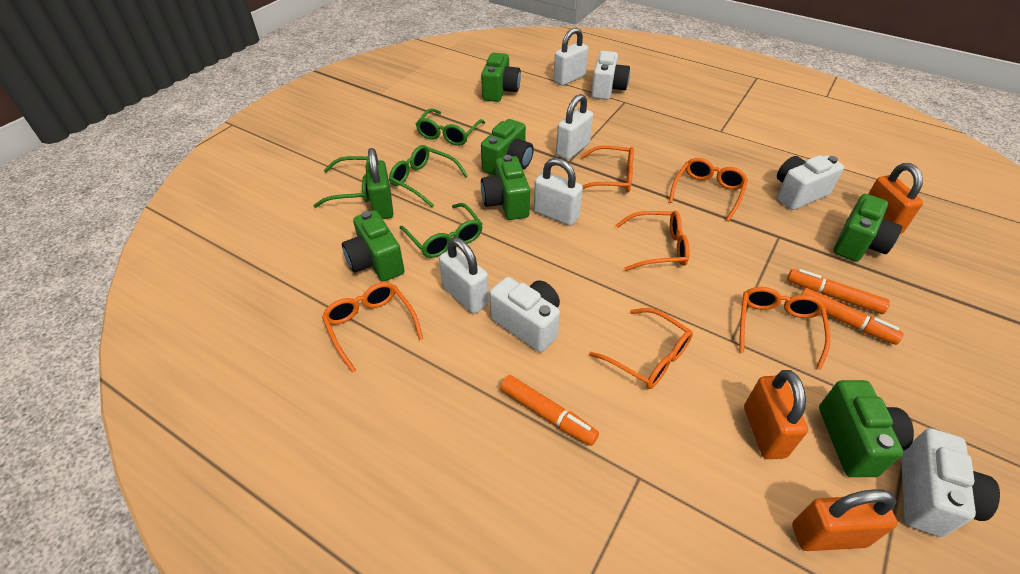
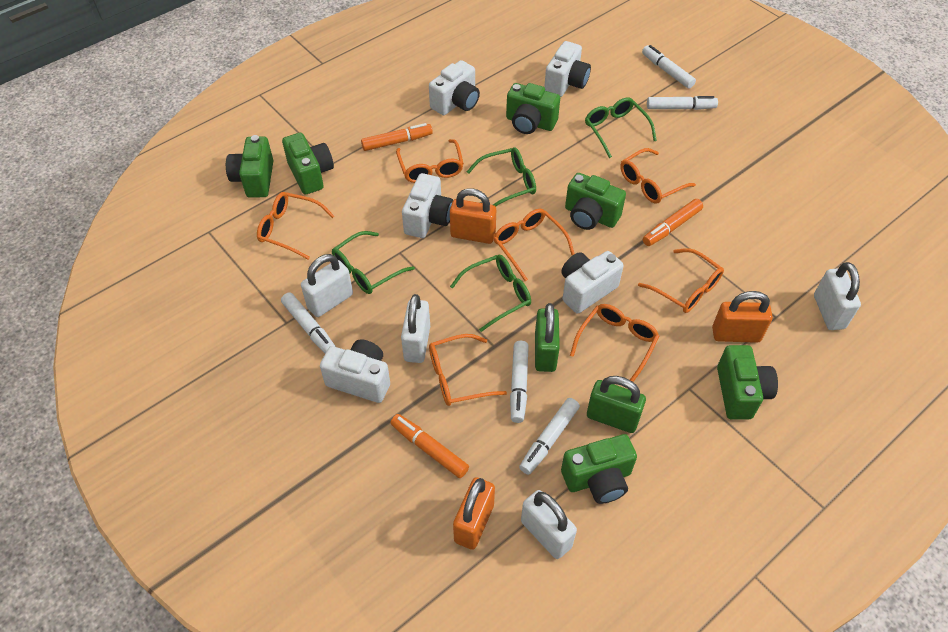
green padlock: 1 -> 2
orange glasses: 6 -> 7
white camera: 4 -> 5
white marker: 0 -> 5

